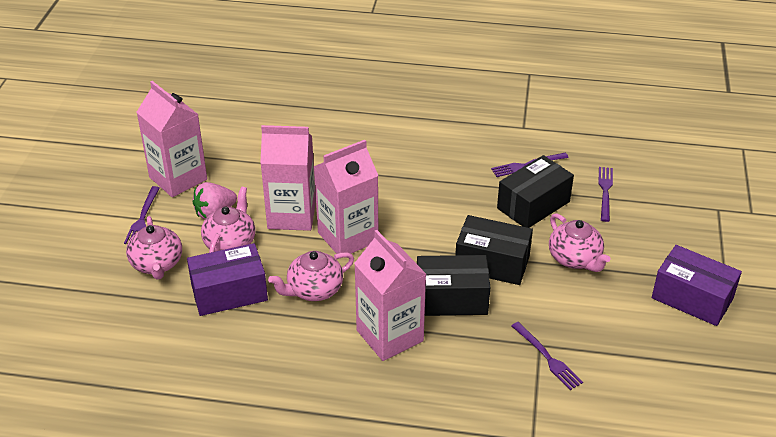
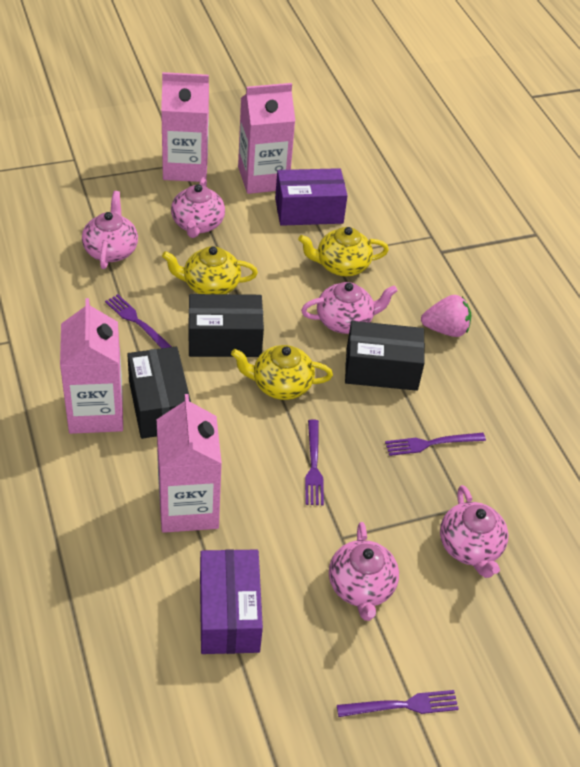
pink teapot: 4 -> 5
yellow teapot: 0 -> 3

